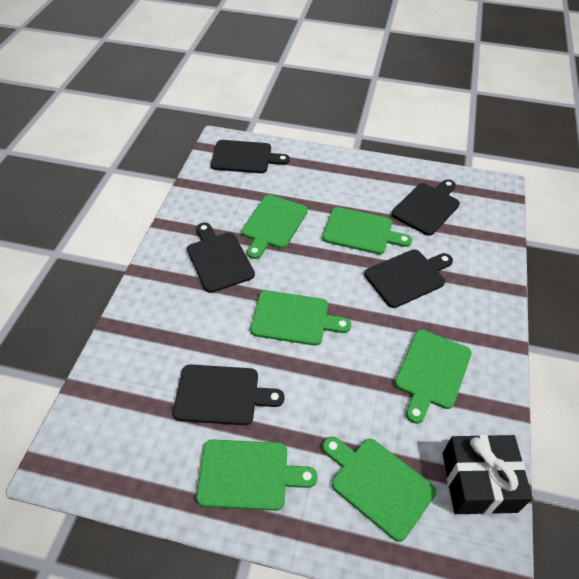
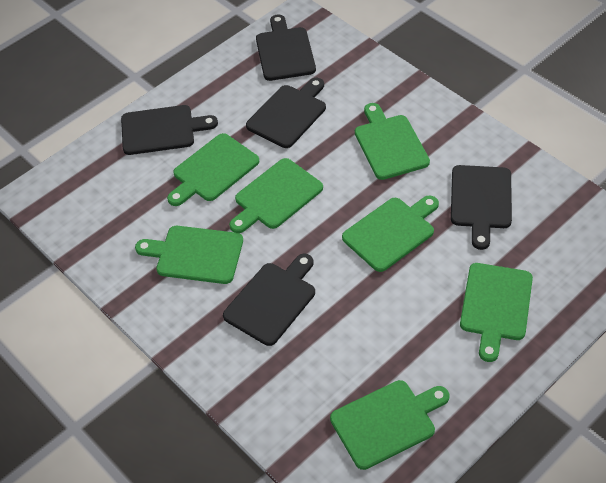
black gift: 1 -> 0
green cutting board: 6 -> 7

